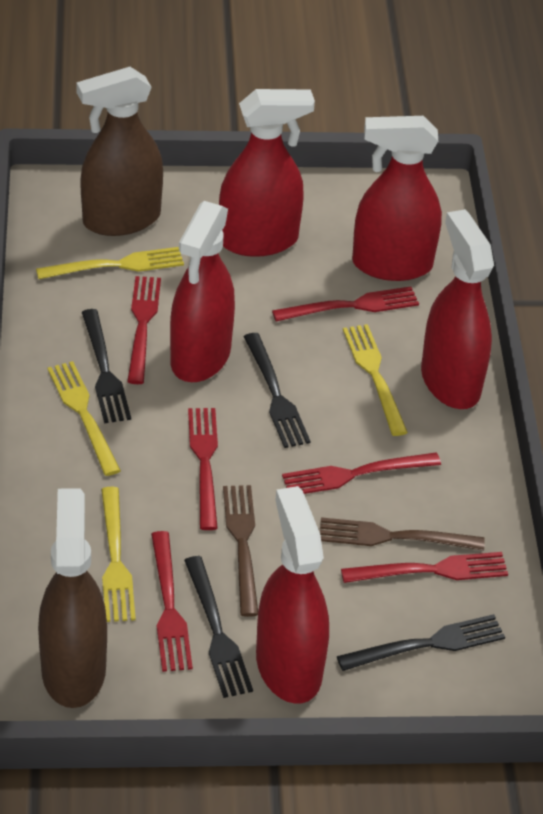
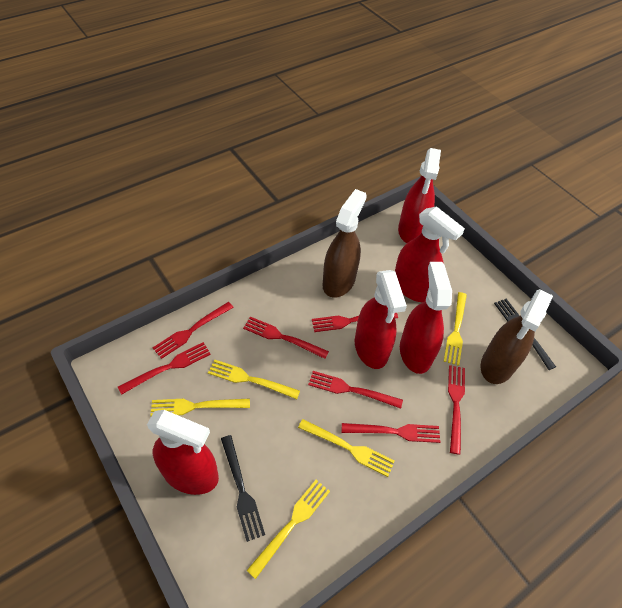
black fork: 4 -> 2
brown fork: 2 -> 0
red fork: 6 -> 7
yellow fork: 4 -> 5

